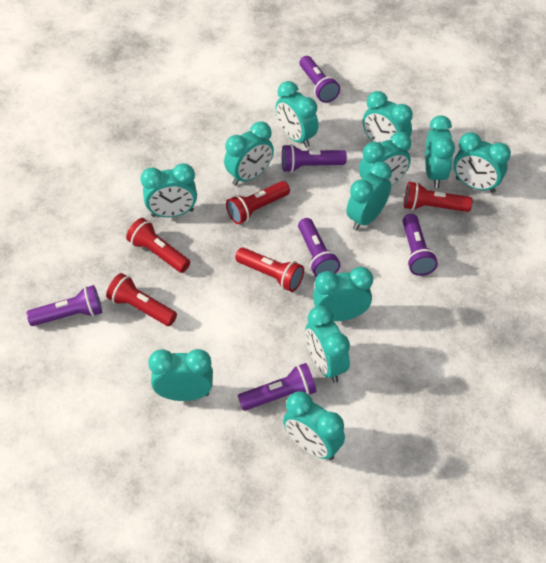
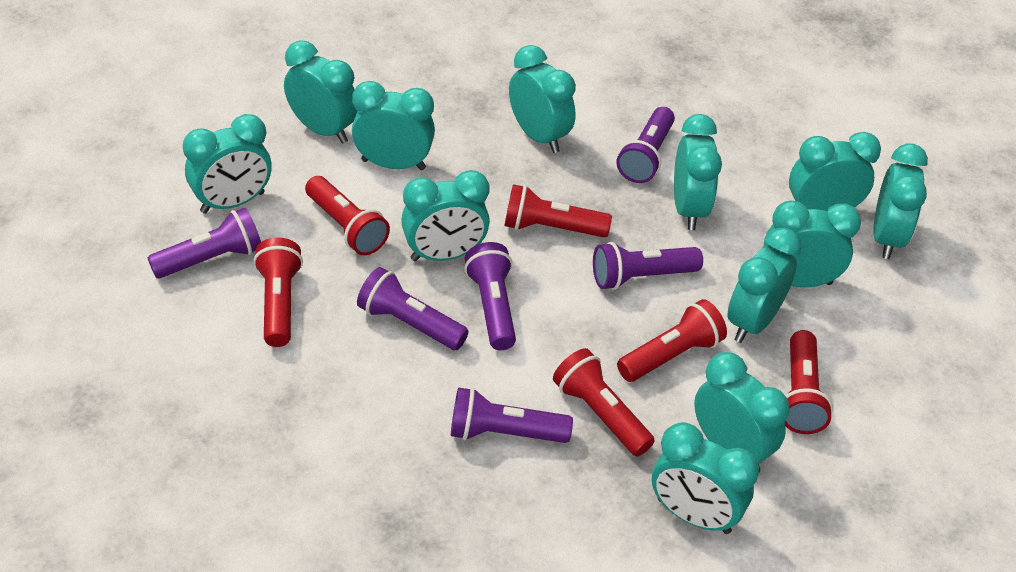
red flashlight: 5 -> 6

